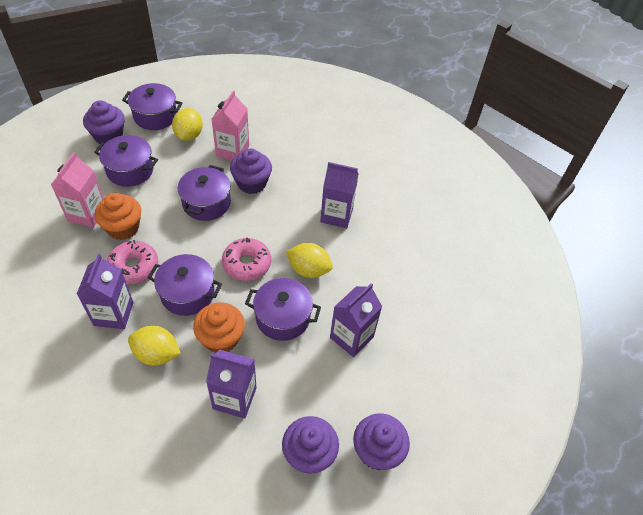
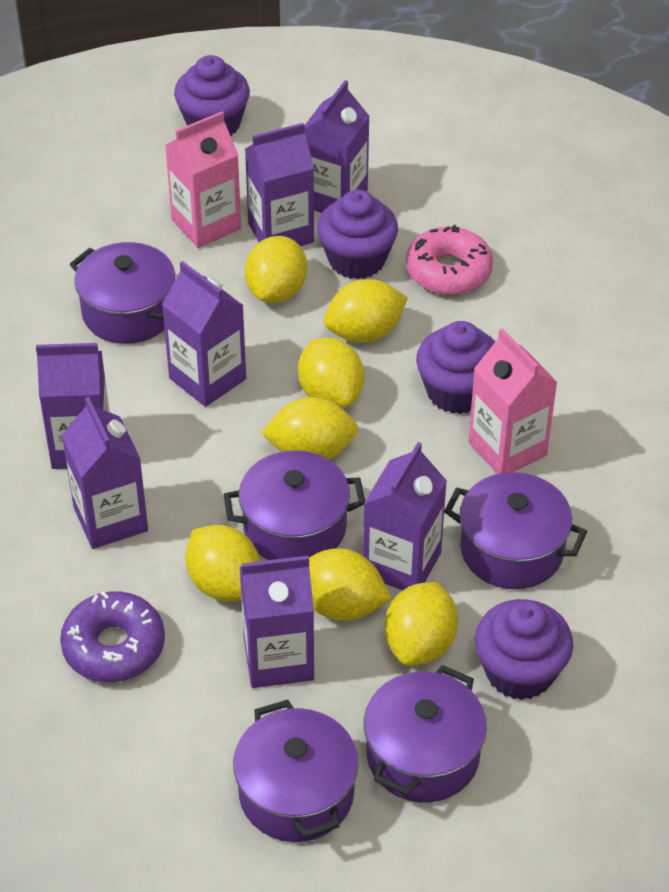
orange cupcake: 2 -> 0
pink donut: 2 -> 1
purple carton: 4 -> 7
purple donut: 0 -> 1
yellow lemon: 3 -> 7

